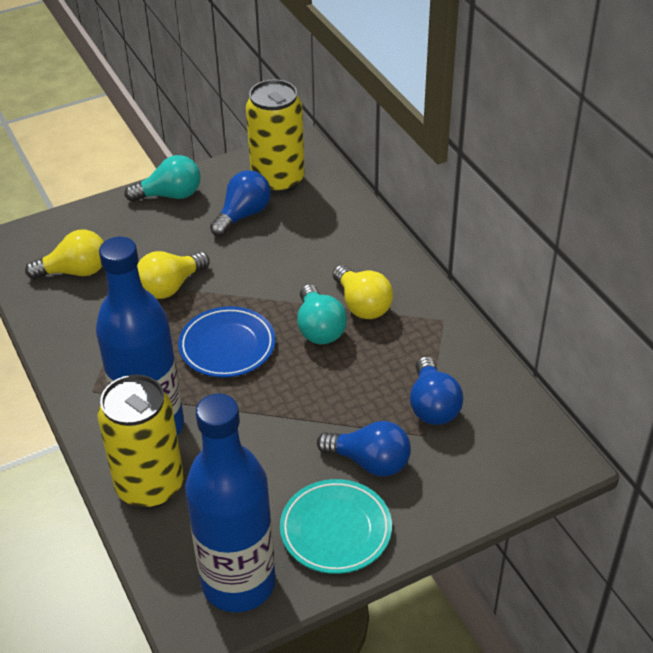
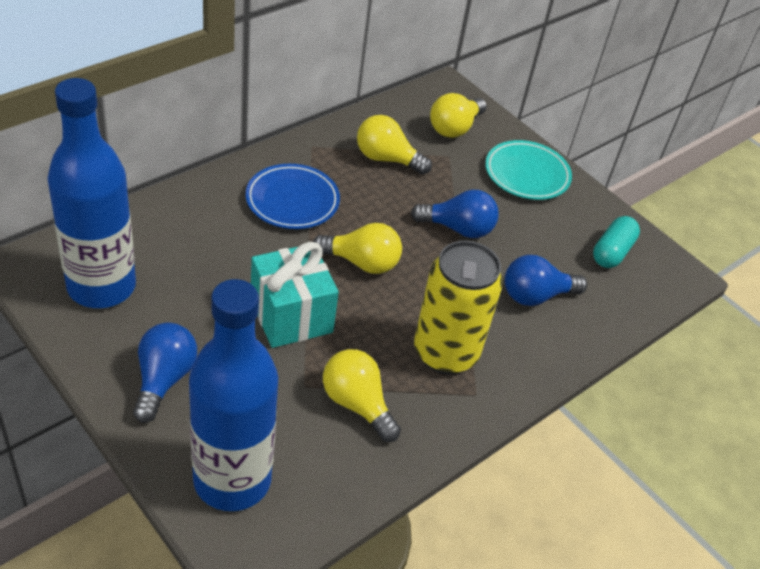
turquoise capsule: 0 -> 1
turquoise gift: 0 -> 1
turquoise light bulb: 2 -> 0
yellow can: 2 -> 1
yellow light bulb: 3 -> 4

